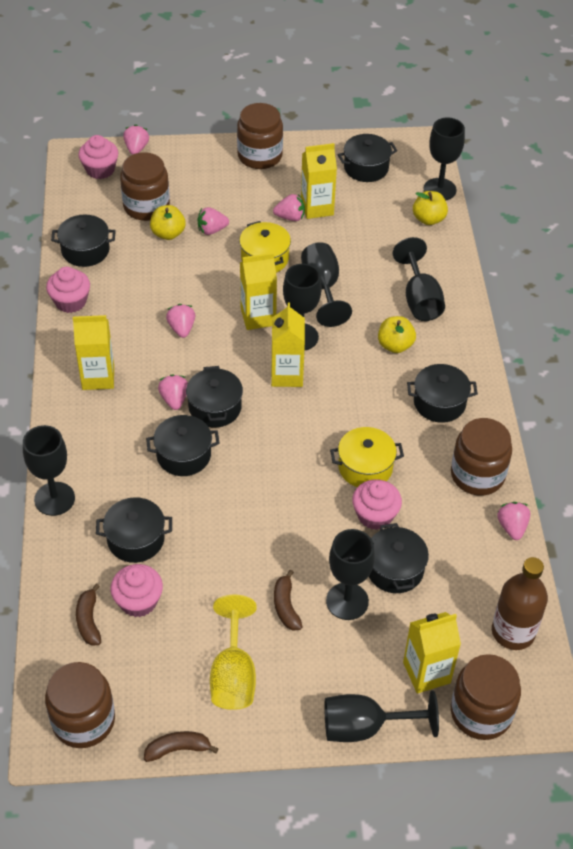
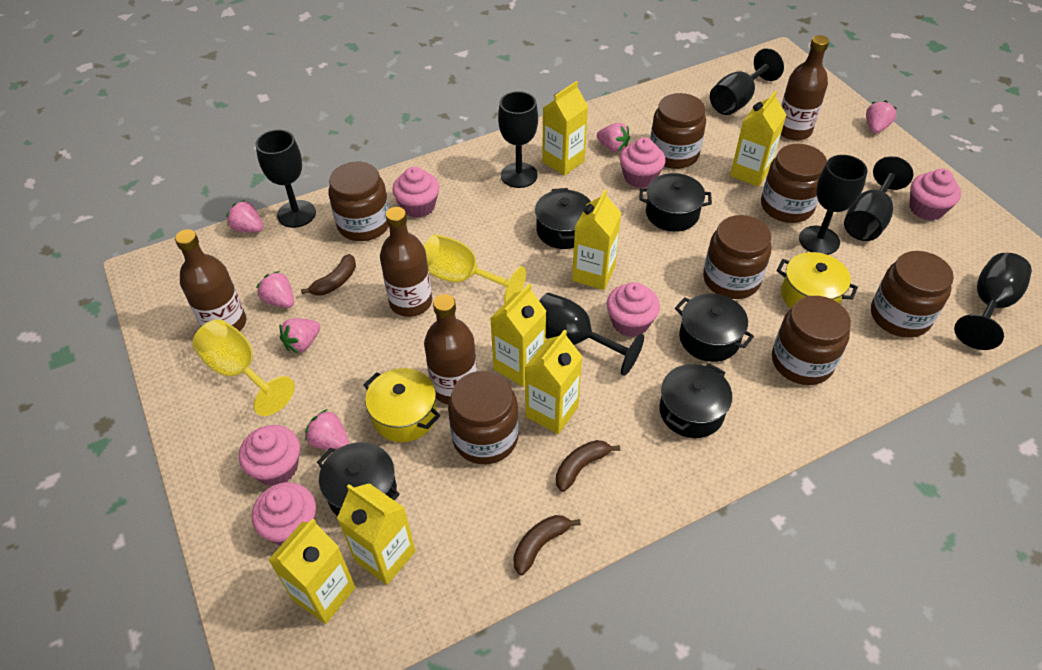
black pot: 7 -> 5
brown bottle: 1 -> 4
brown jar: 5 -> 7
pink cupcake: 4 -> 6
yellow apple: 3 -> 0
yellow carton: 5 -> 7
yellow goblet: 1 -> 2

